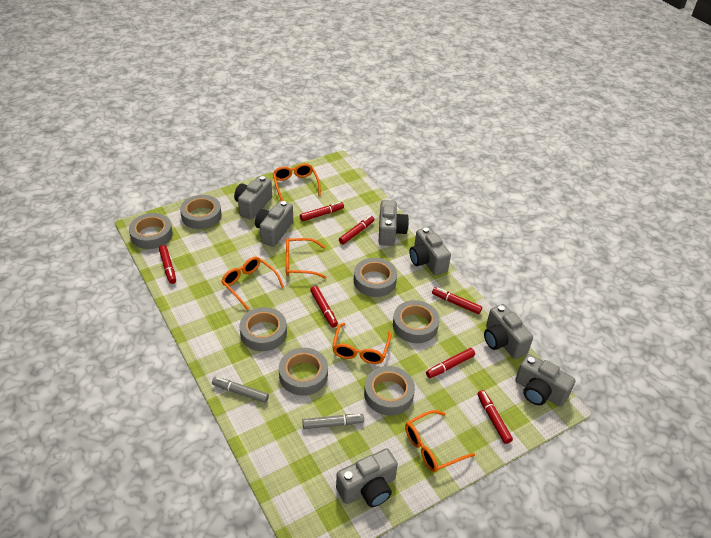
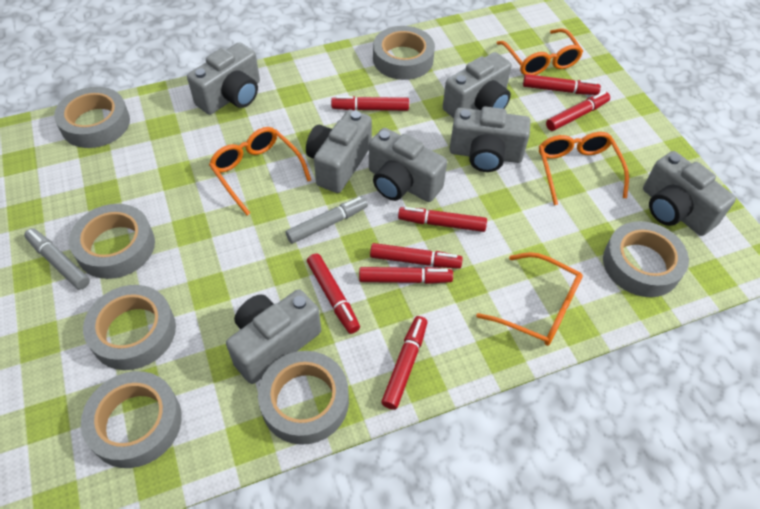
orange glasses: 5 -> 4
red marker: 7 -> 8

